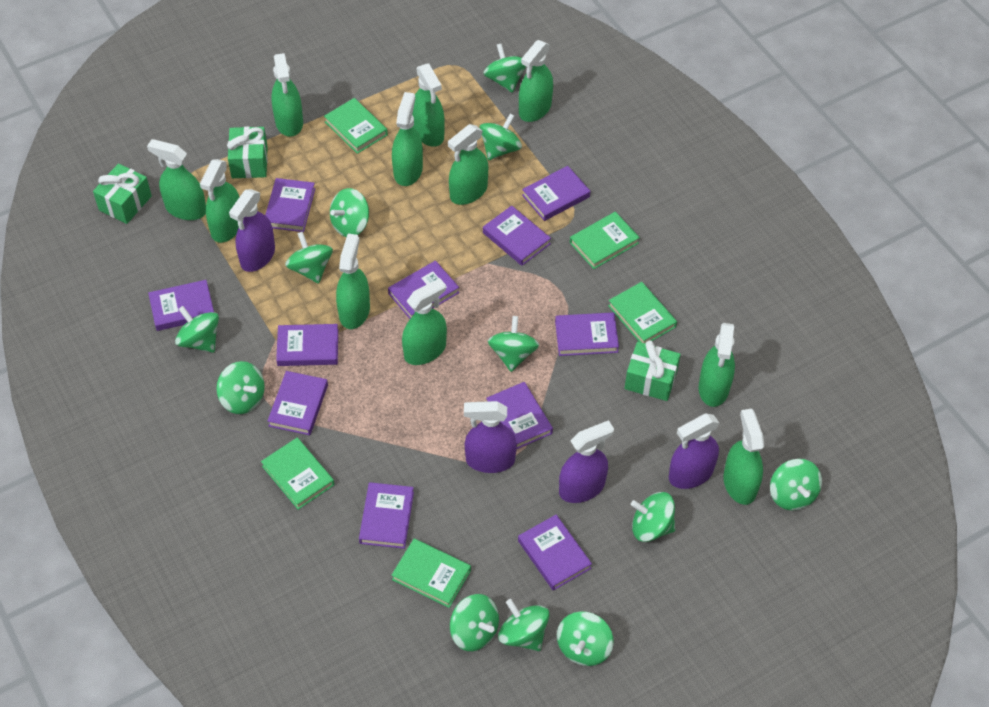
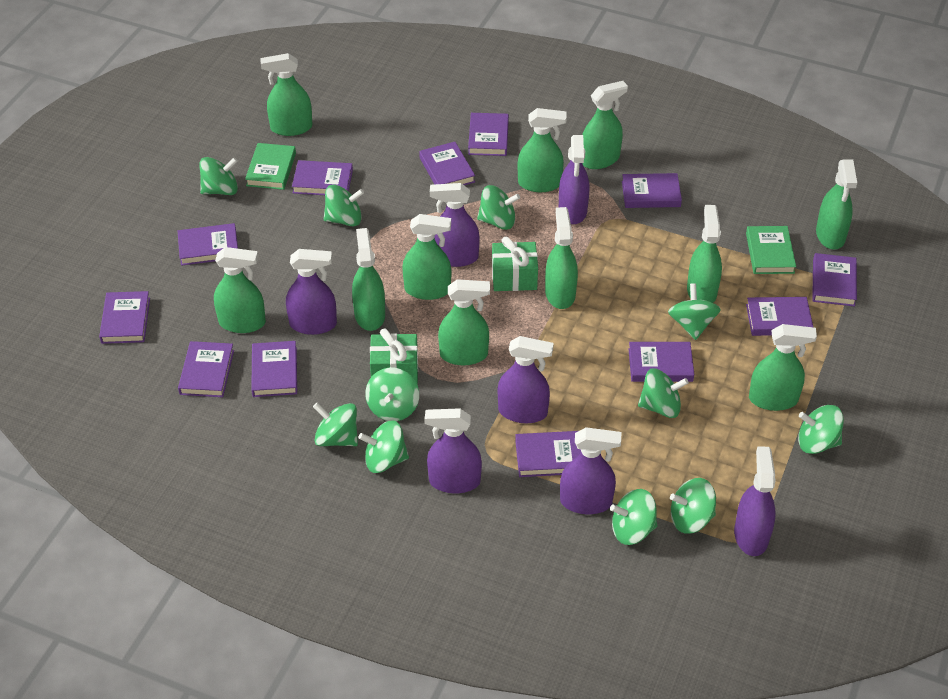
green book: 5 -> 2
green gift: 3 -> 2
green spinning top: 12 -> 11
purple book: 11 -> 12
purple spray bottle: 4 -> 7

